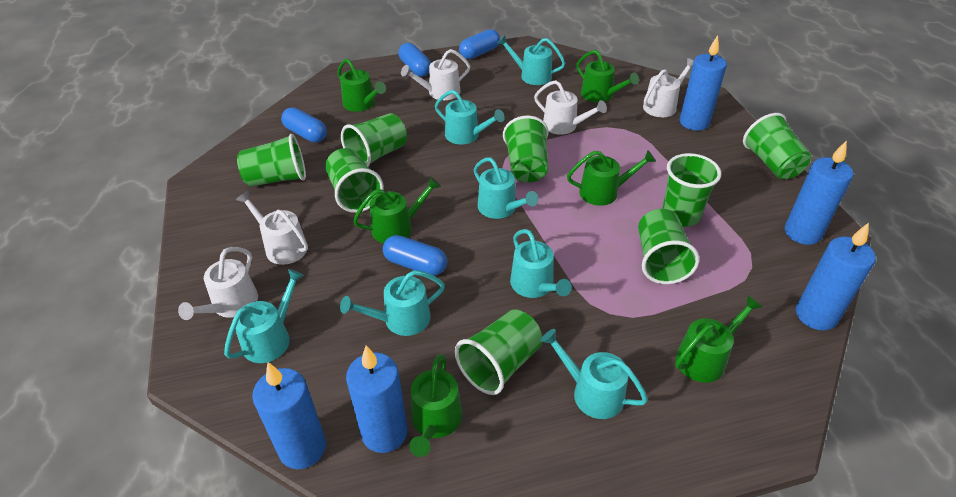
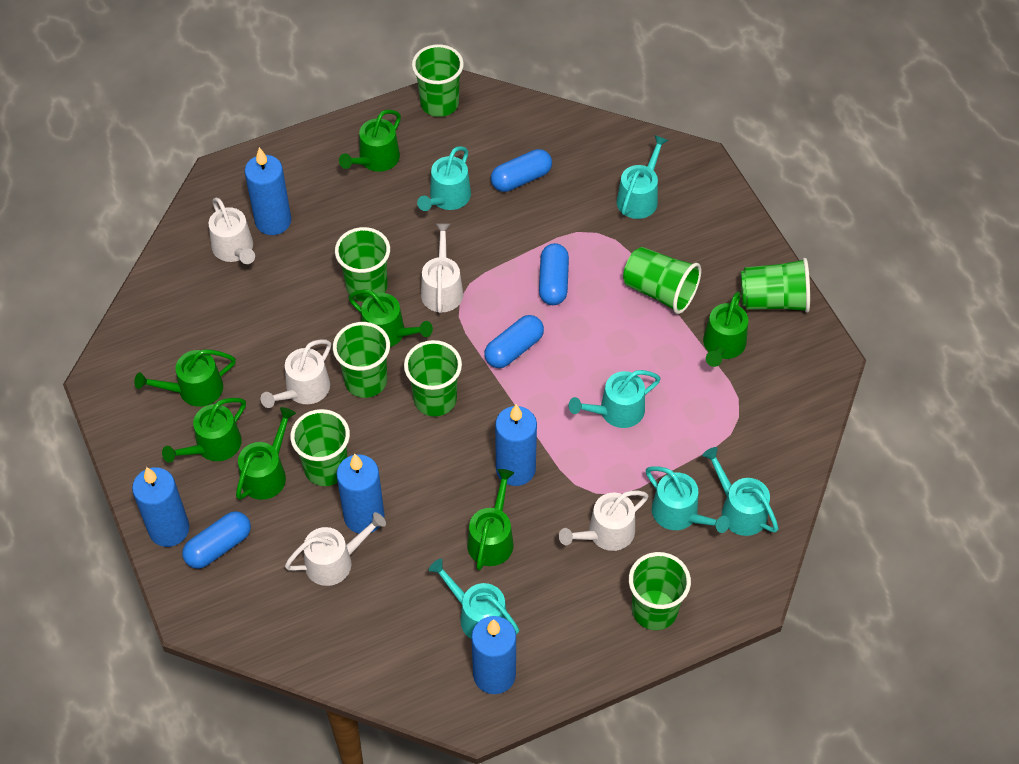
green watering can: 6 -> 7
turquoise watering can: 7 -> 6

